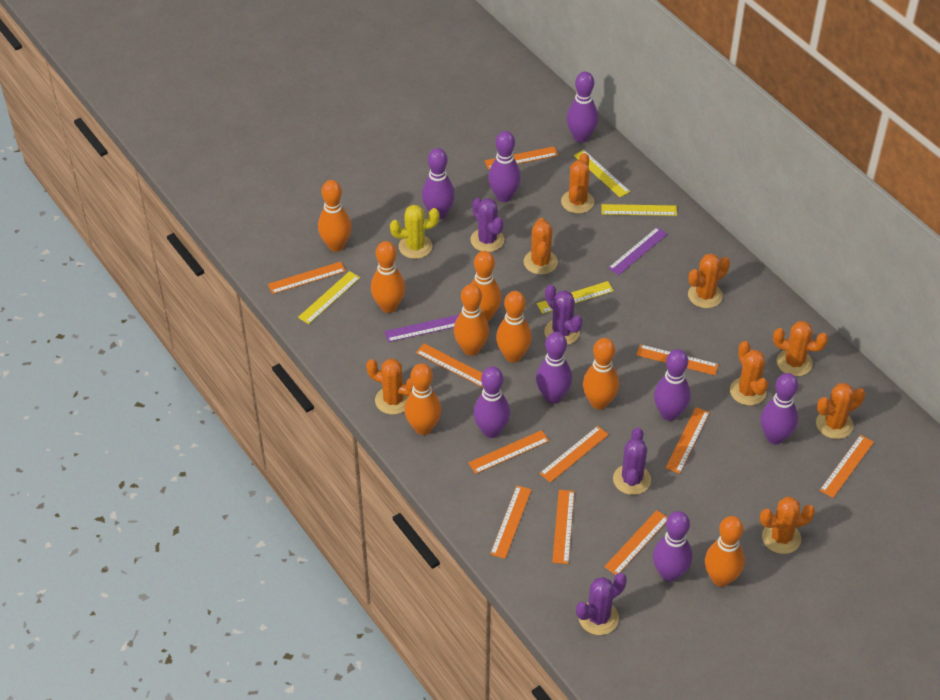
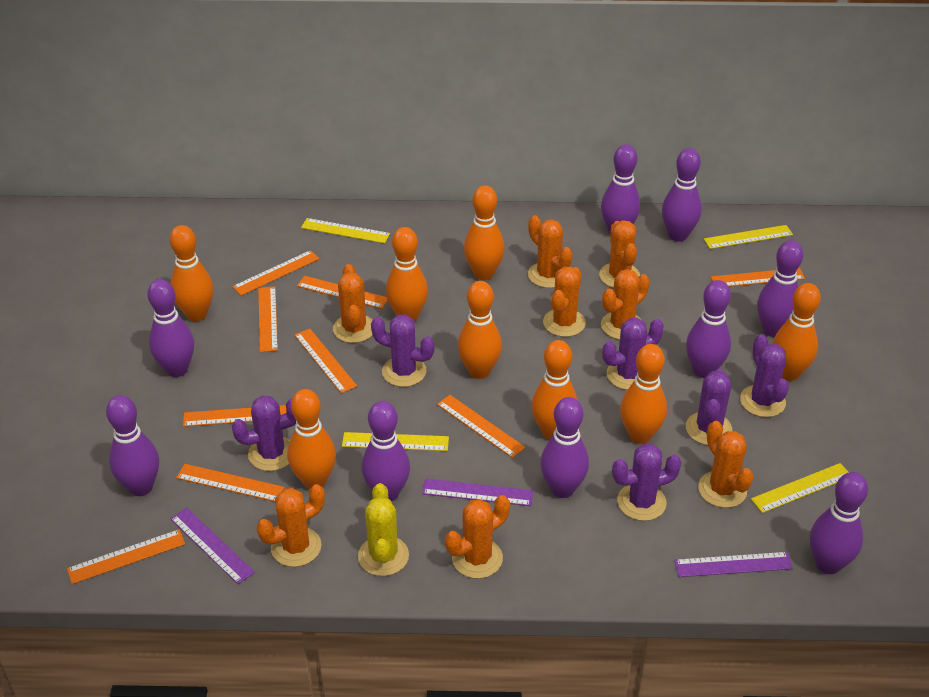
orange ruler: 11 -> 9
purple bowling pin: 8 -> 9
purple cactus: 4 -> 6
purple ruler: 2 -> 3

